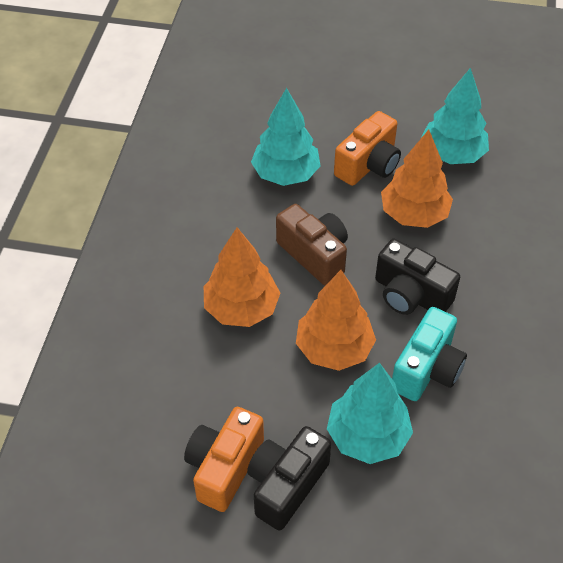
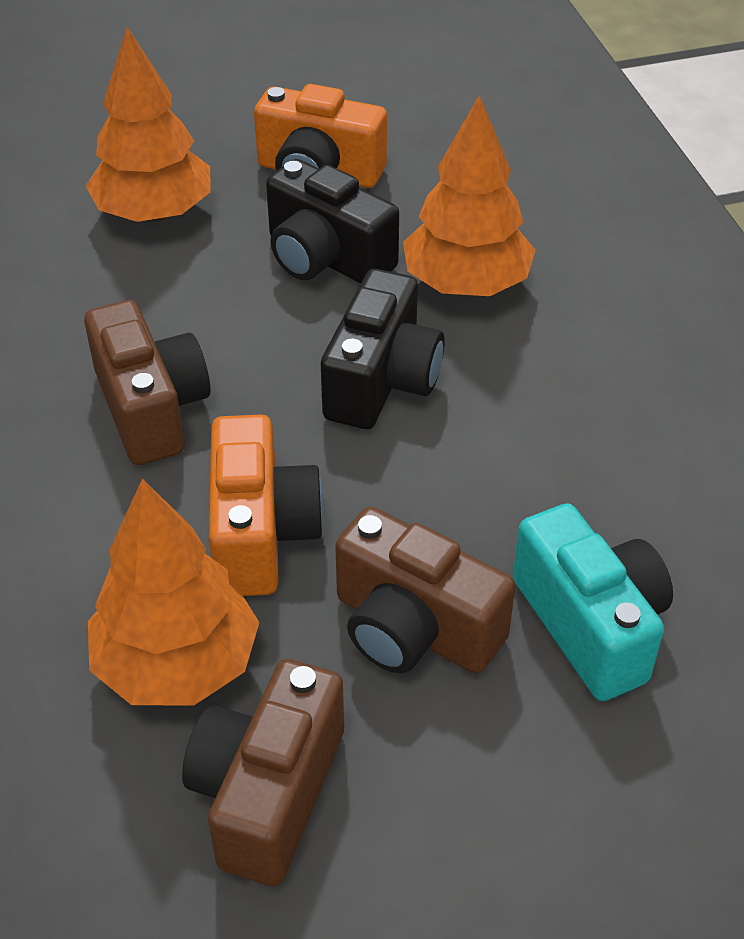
brown camera: 1 -> 3
turquoise tree: 3 -> 0

